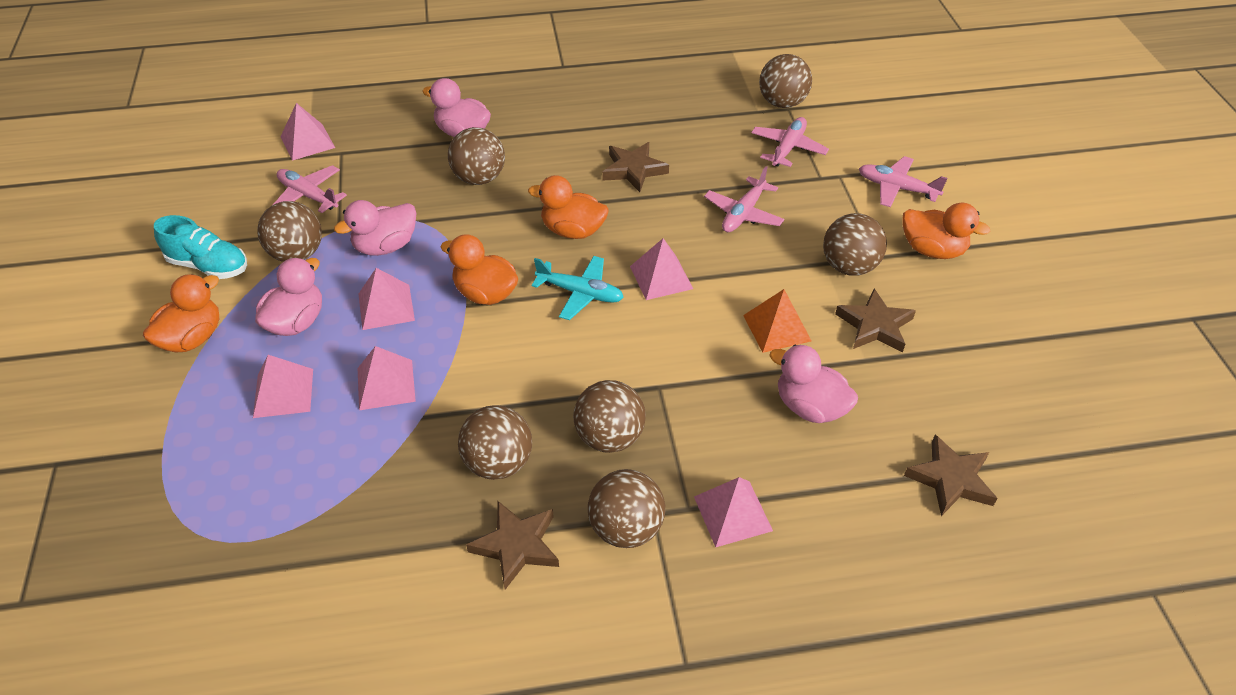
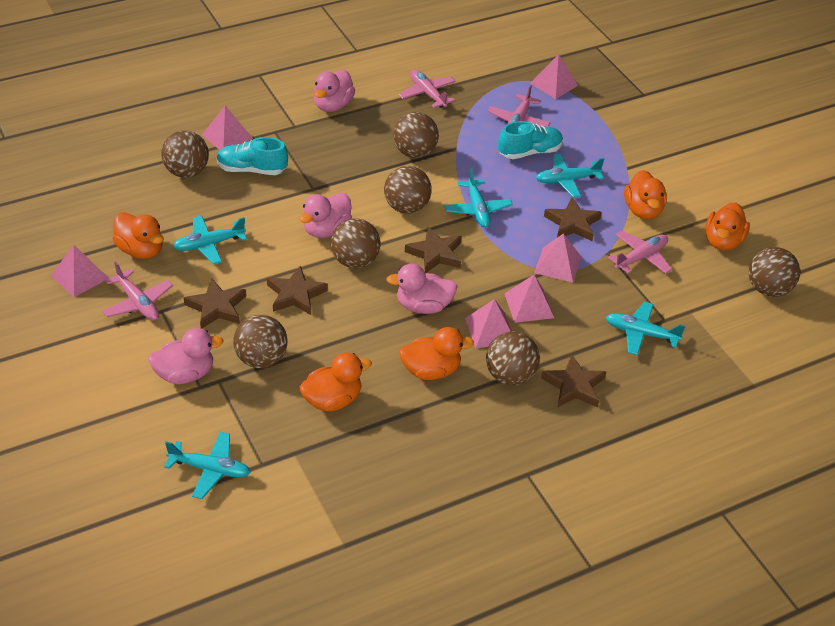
brown star: 4 -> 5
orange duck: 4 -> 5
orange pyramid: 1 -> 0
turquoise plane: 1 -> 5
turquoise shoe: 1 -> 2

